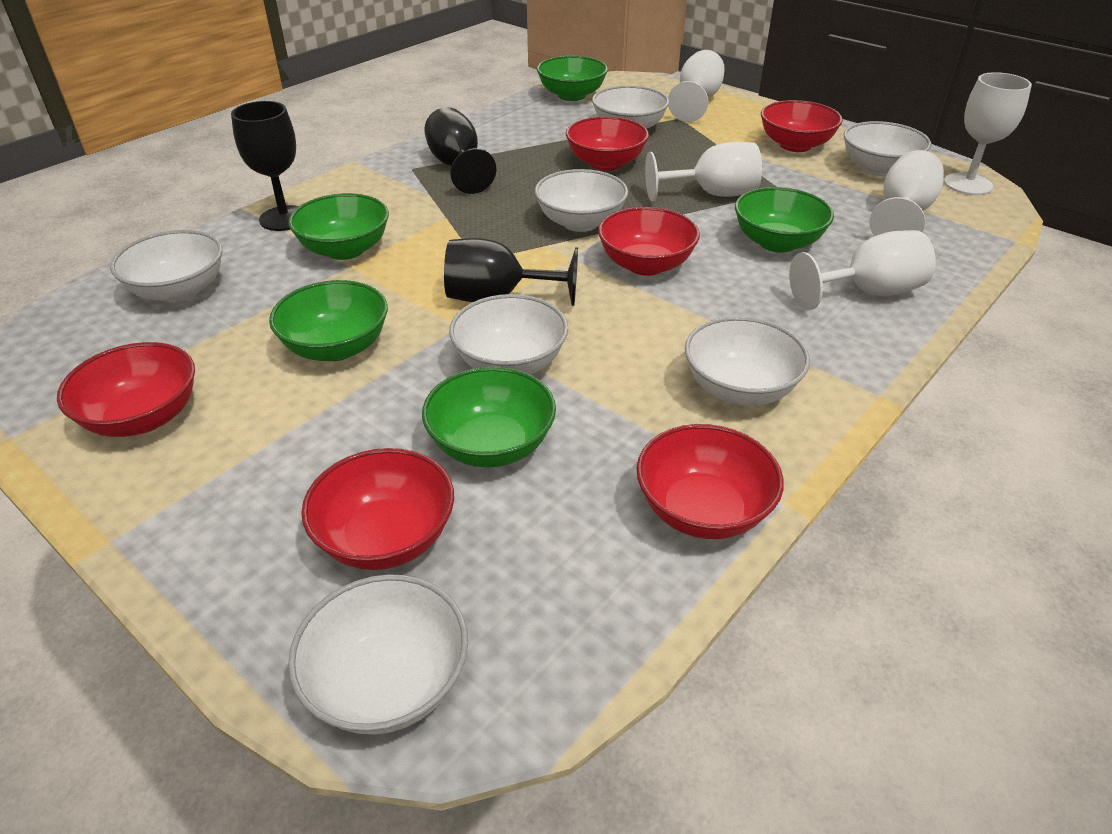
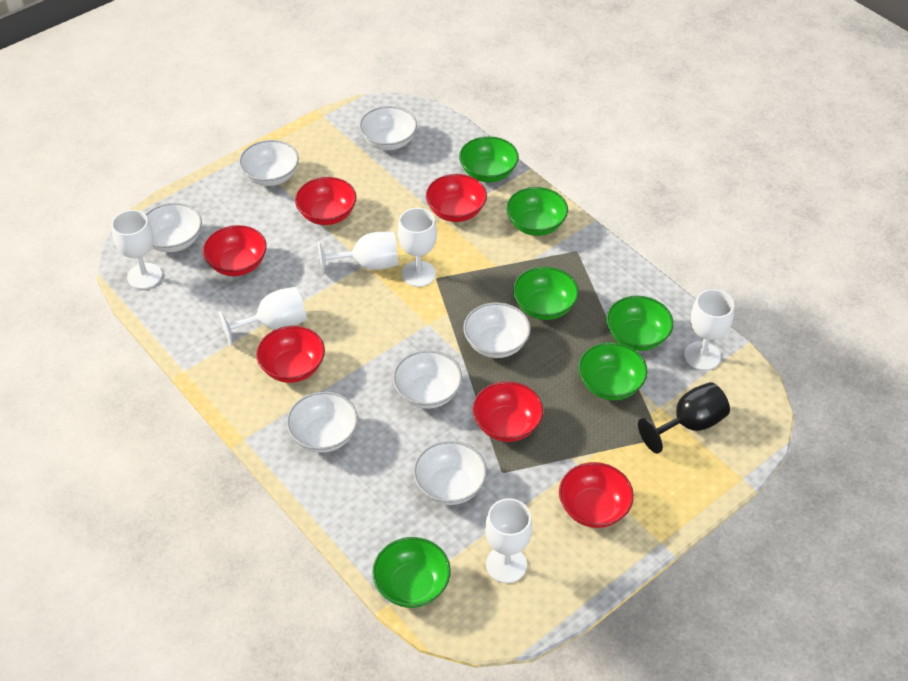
black goblet: 3 -> 1
green bowl: 5 -> 6
white goblet: 5 -> 6

